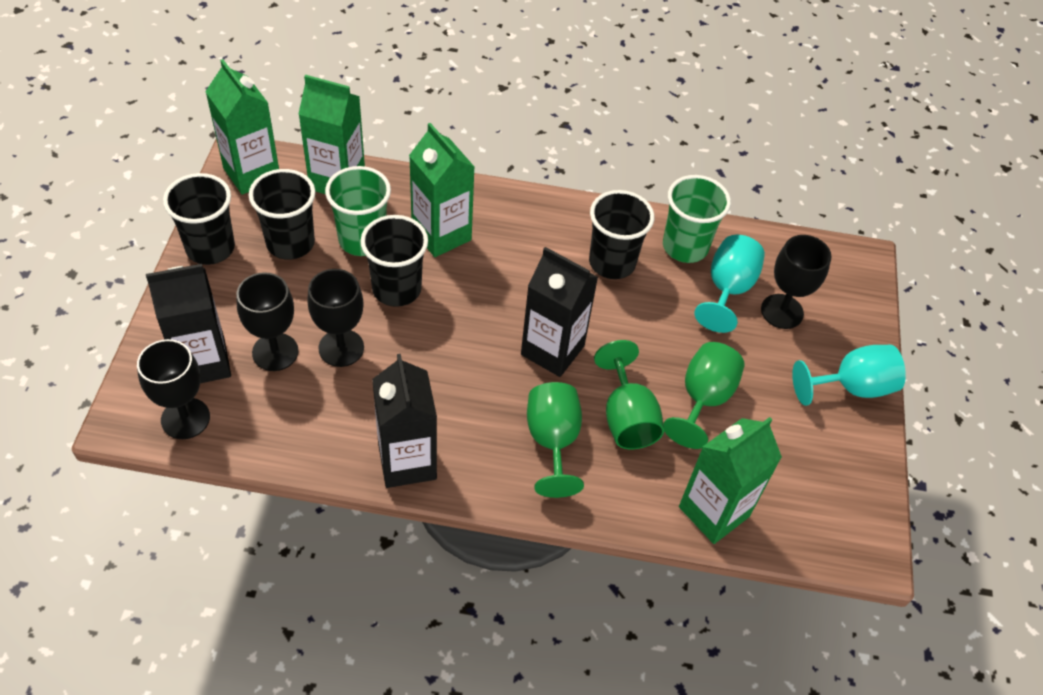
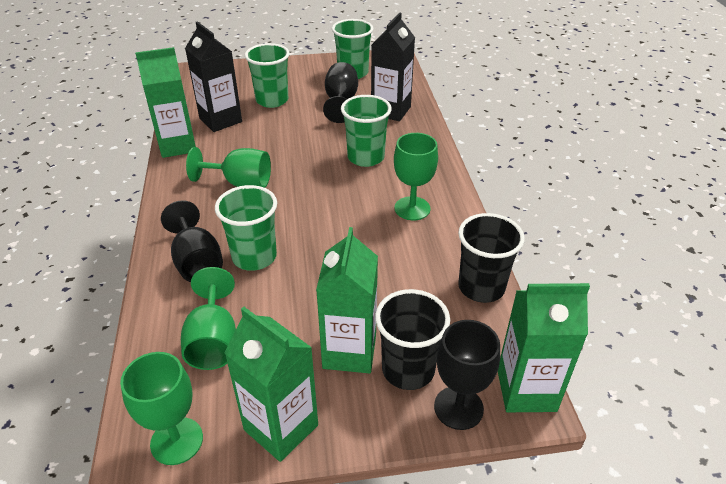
black carton: 3 -> 2
black cup: 4 -> 2
black goblet: 4 -> 3
green cup: 2 -> 4
green goblet: 3 -> 4
turquoise goblet: 2 -> 0

